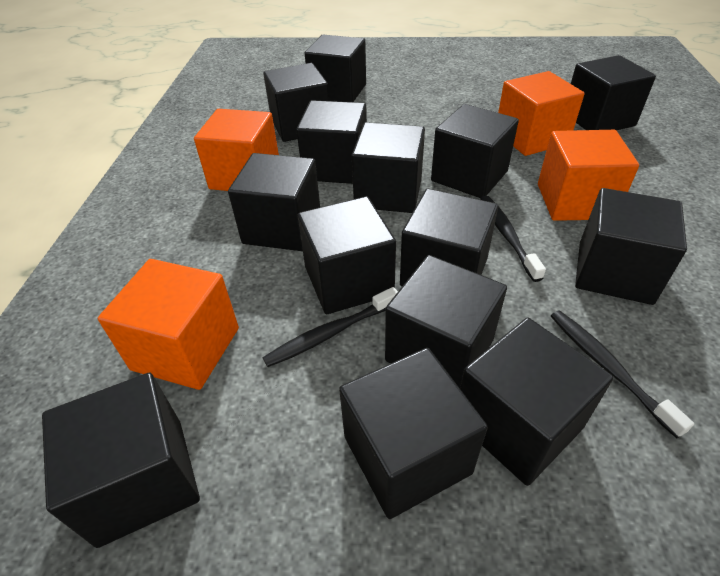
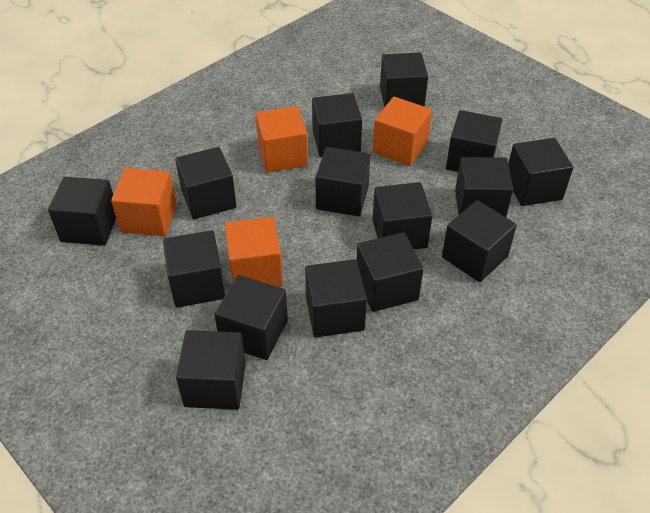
black cube: 14 -> 15
black toothbrush: 3 -> 0

